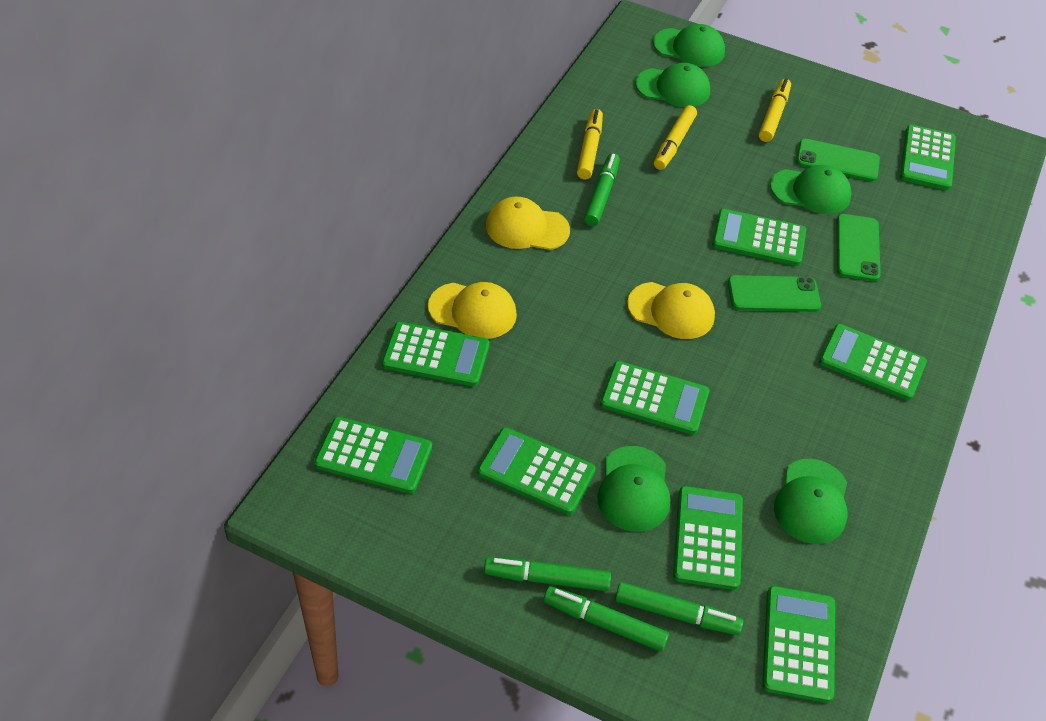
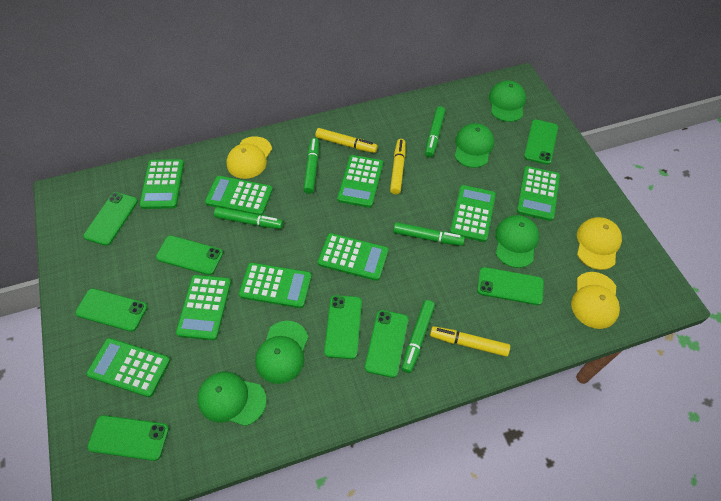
green marker: 4 -> 5
green phone: 3 -> 8

